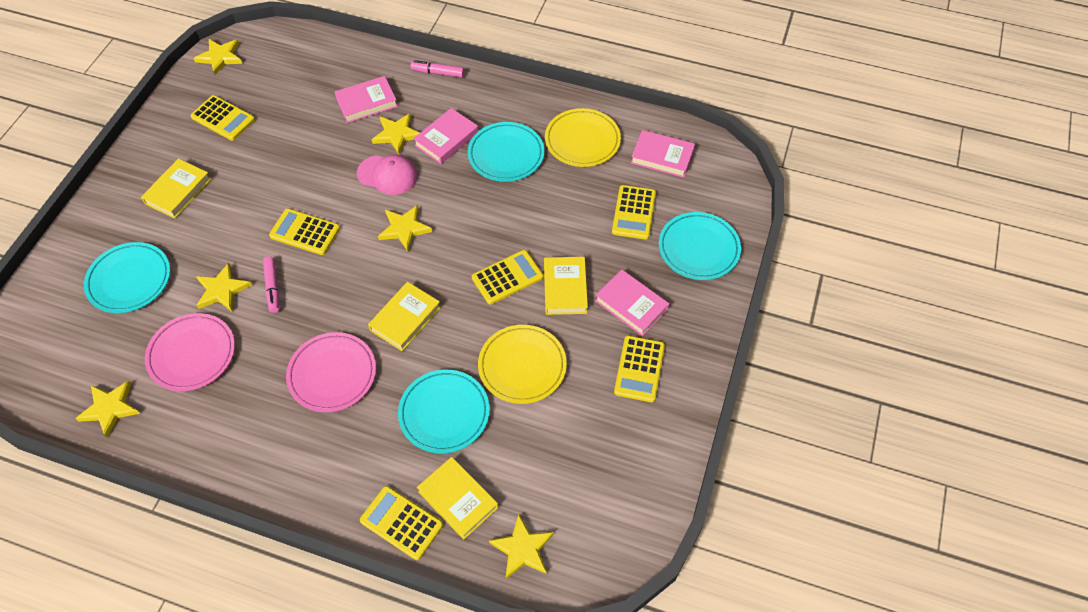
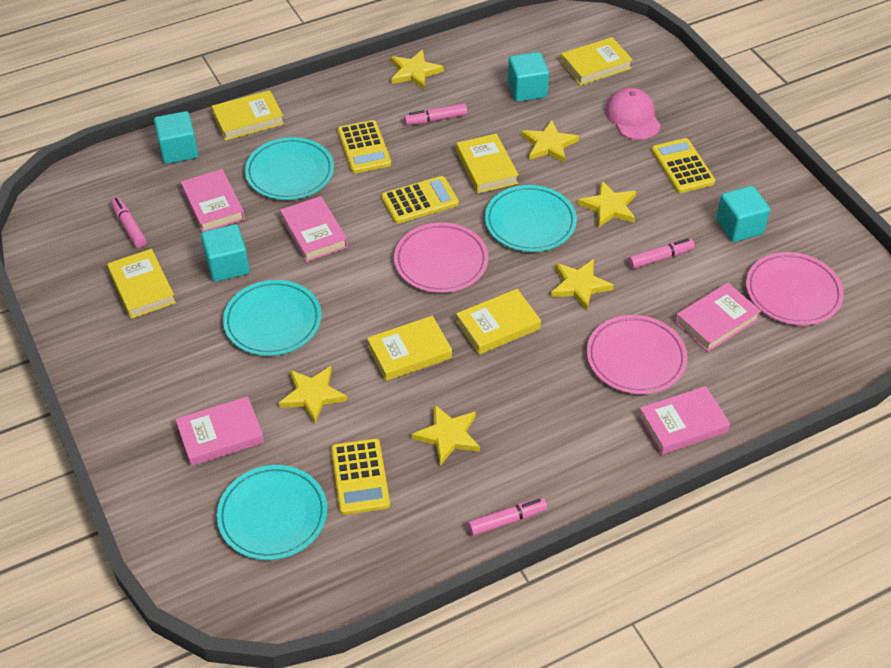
pink book: 4 -> 5
pink marker: 2 -> 4
pink plate: 2 -> 3
turquoise cube: 0 -> 4
yellow book: 4 -> 6
yellow calculator: 6 -> 4
yellow plate: 2 -> 0

